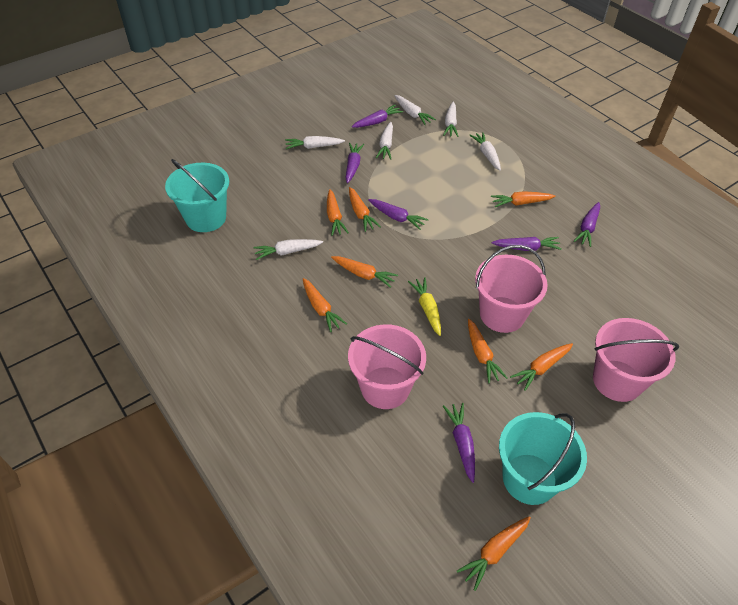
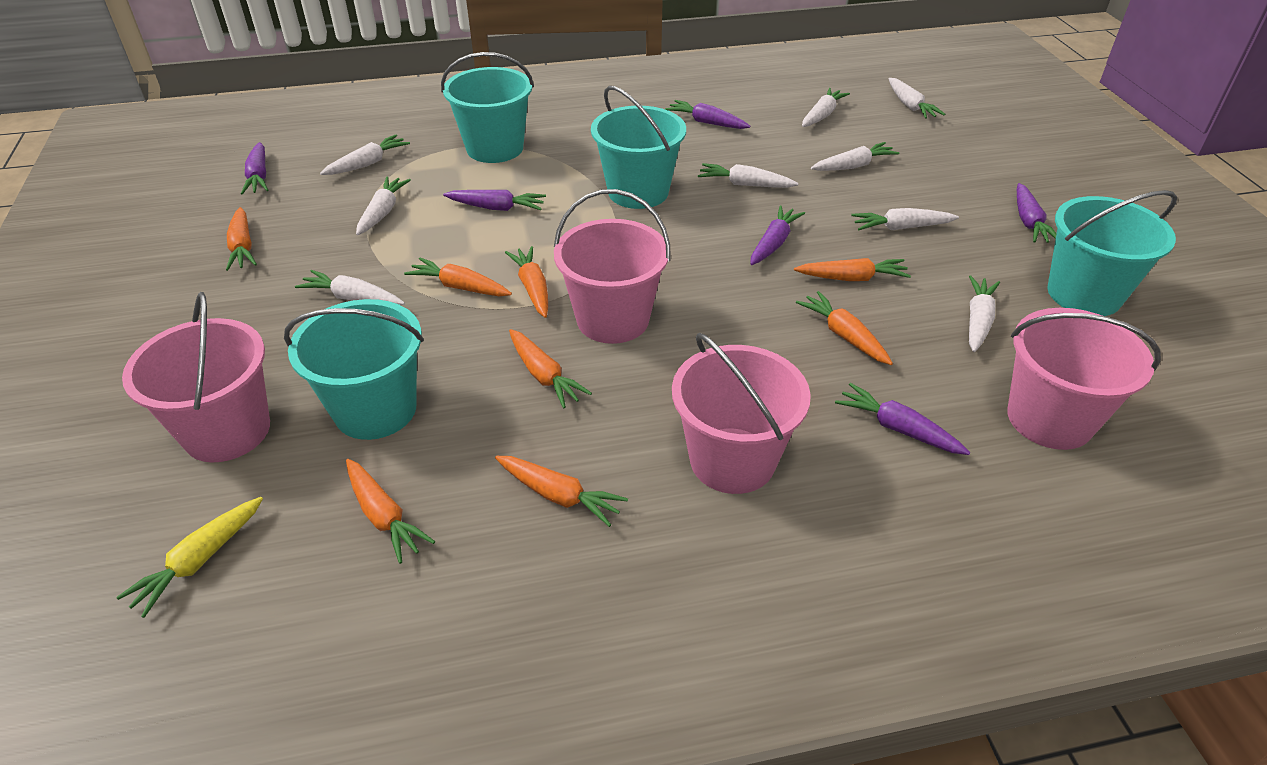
pink bucket: 3 -> 4
turquoise bucket: 2 -> 4
white carrot: 6 -> 9

